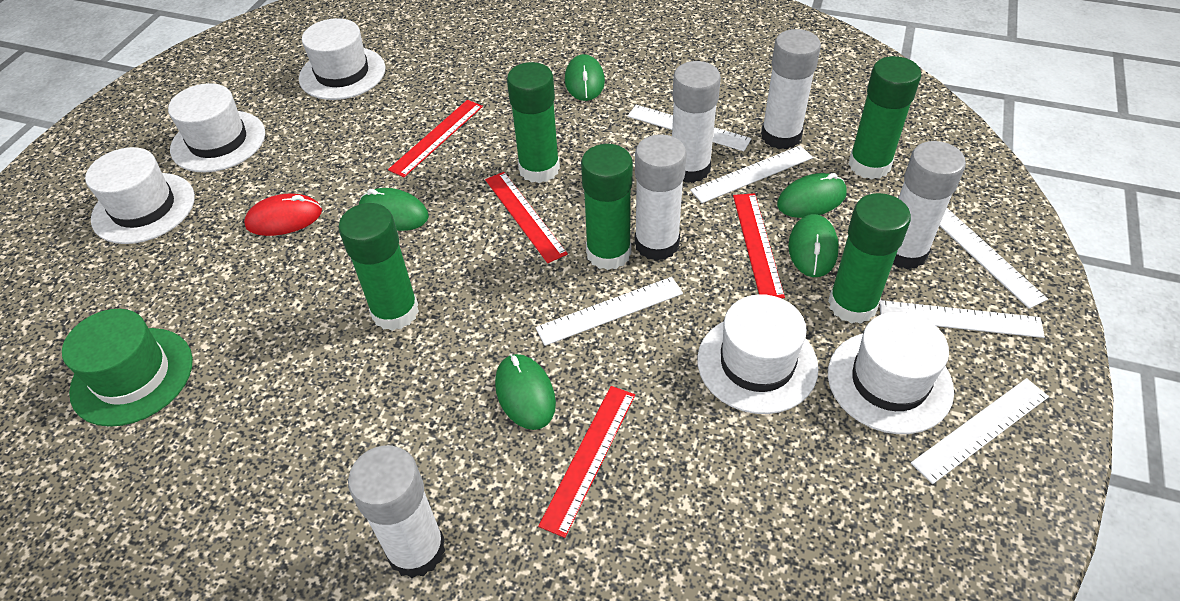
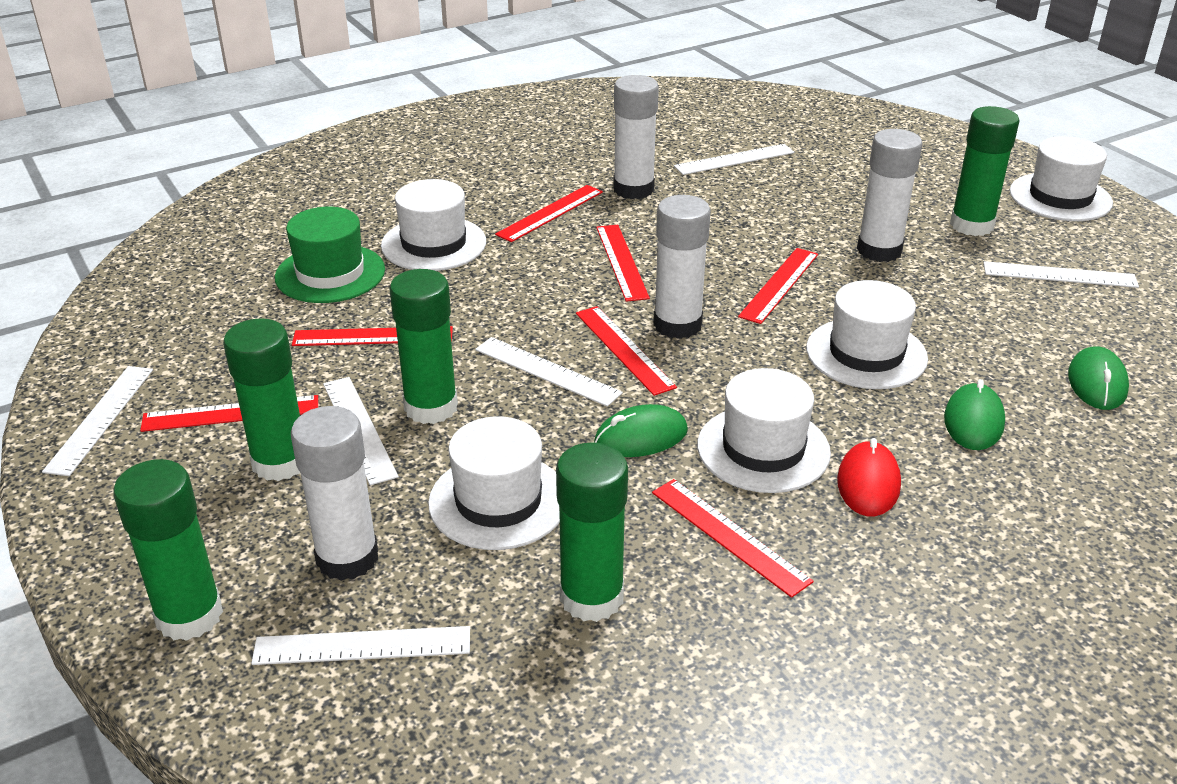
green mouse: 5 -> 3
red ruler: 4 -> 7
white glue stick: 5 -> 4

